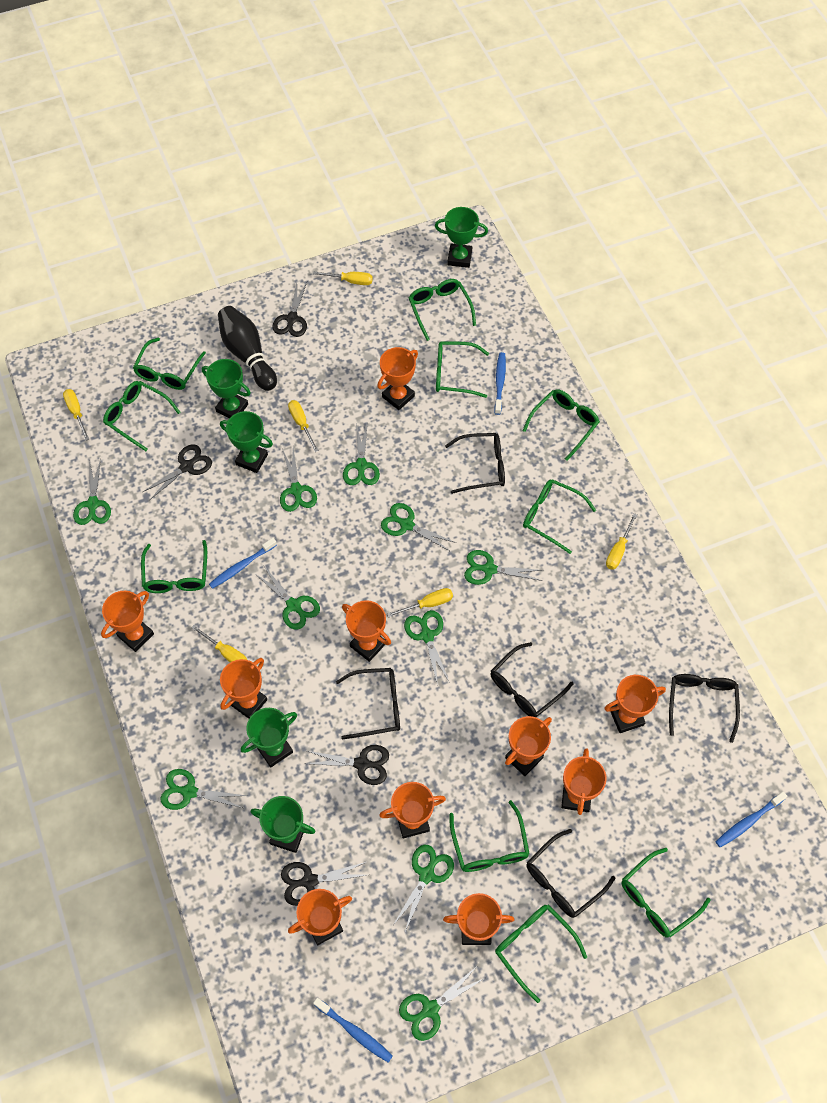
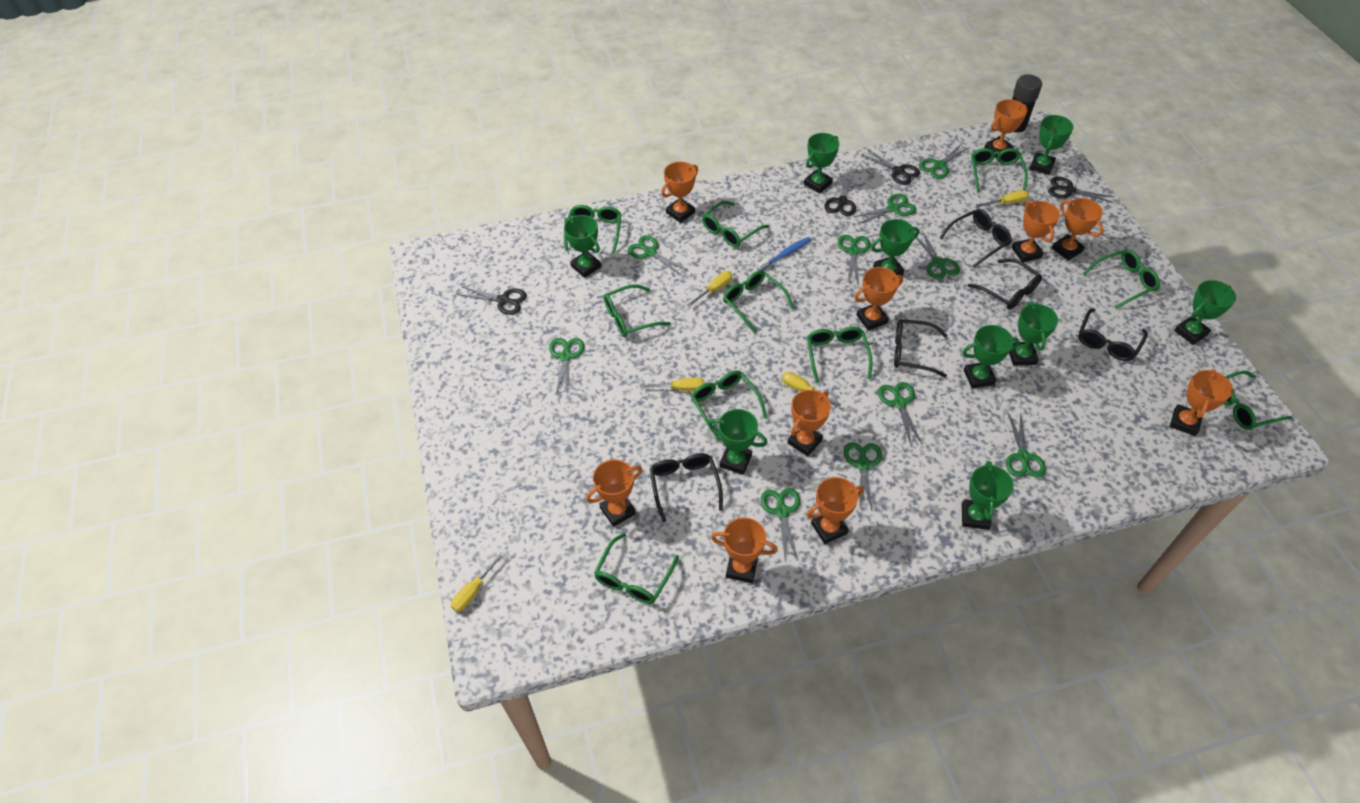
black bowling pin: 1 -> 0
black glue stick: 0 -> 1
blue toothbrush: 4 -> 1
green trophy: 5 -> 9
yellow screwdriver: 6 -> 5

